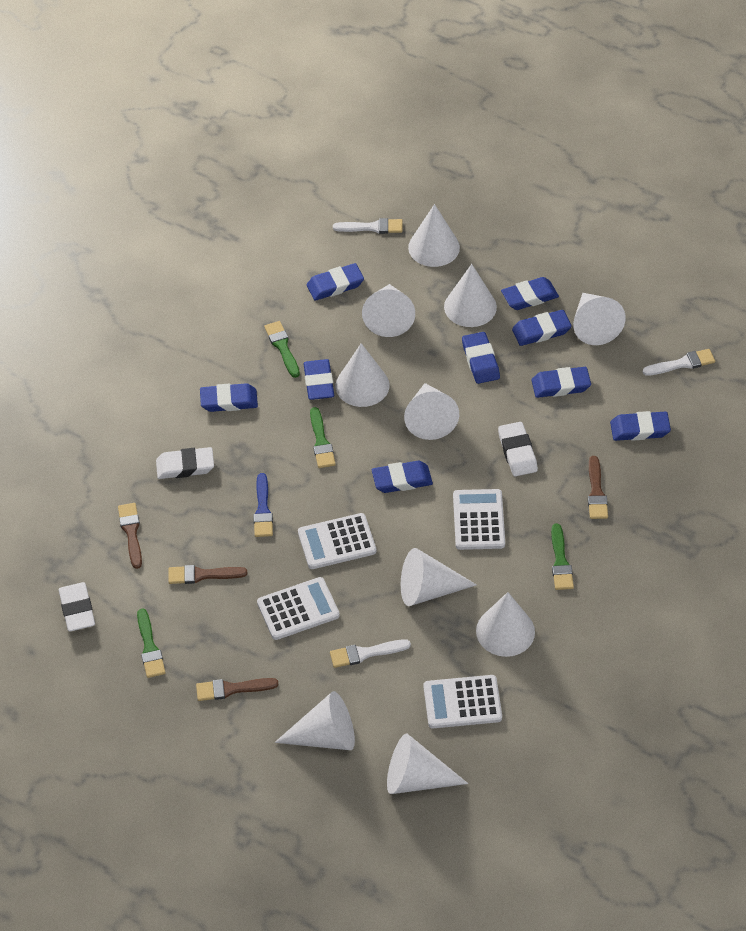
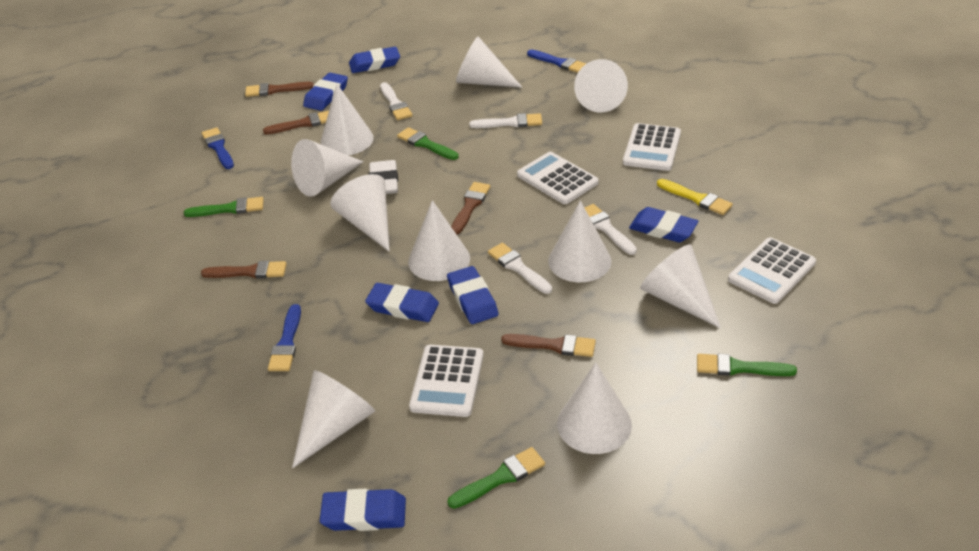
blue brush: 1 -> 3
blue eraser: 9 -> 6
brown brush: 4 -> 5
white brush: 3 -> 4
white eraser: 3 -> 1
yellow brush: 0 -> 1

